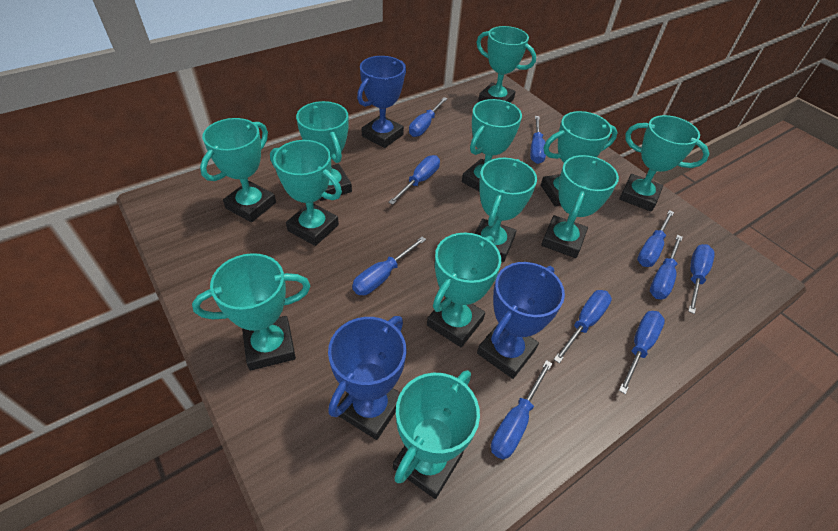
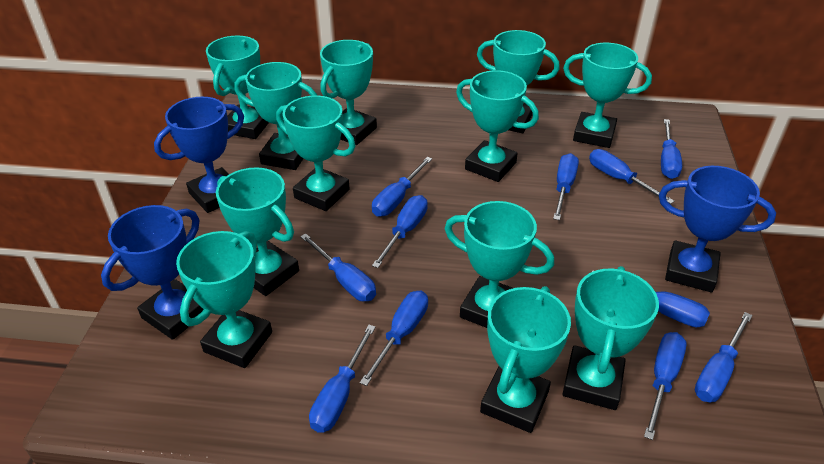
blue screwdriver: 10 -> 11

